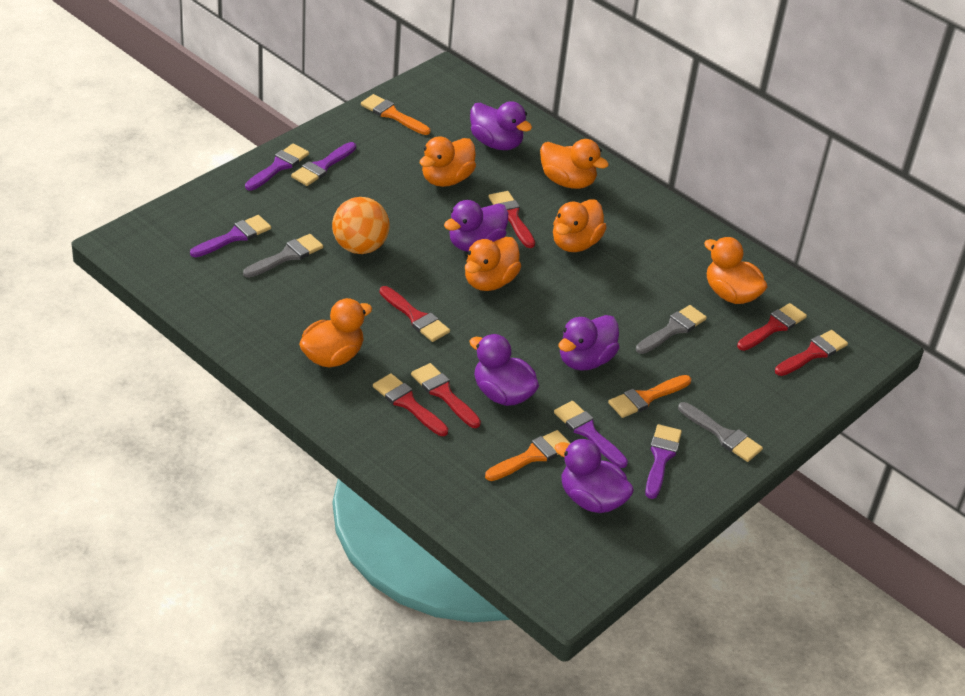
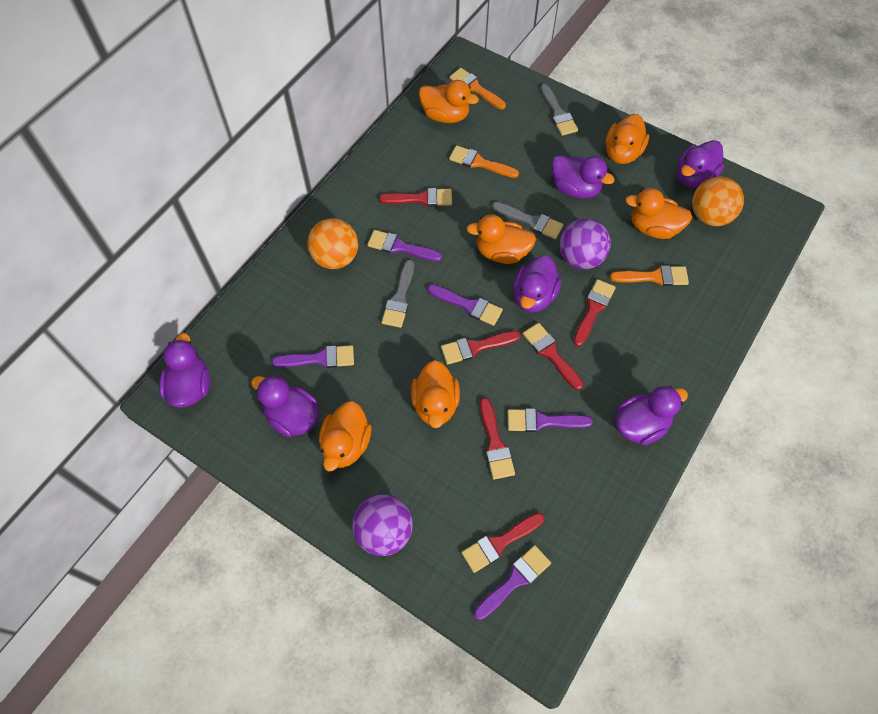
orange ball: 1 -> 2
purple ball: 0 -> 2
purple duck: 5 -> 6

